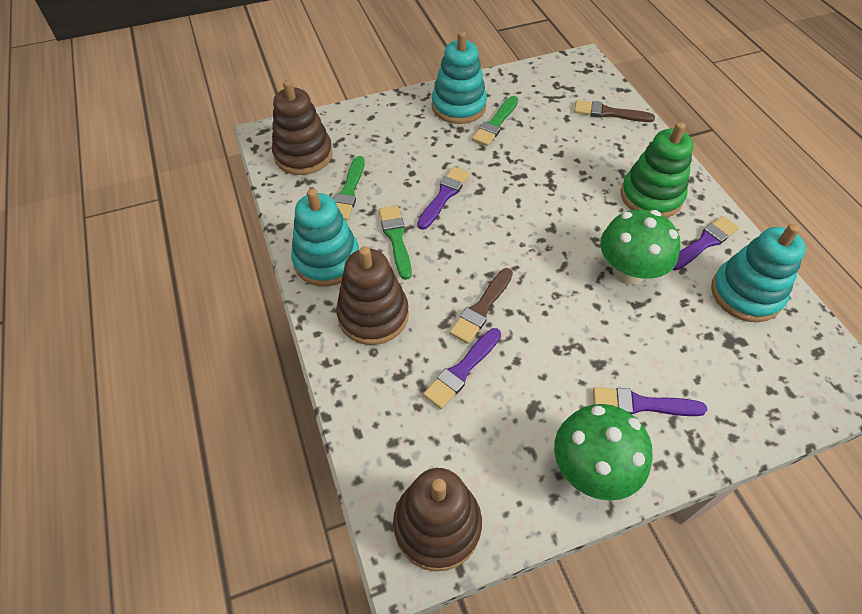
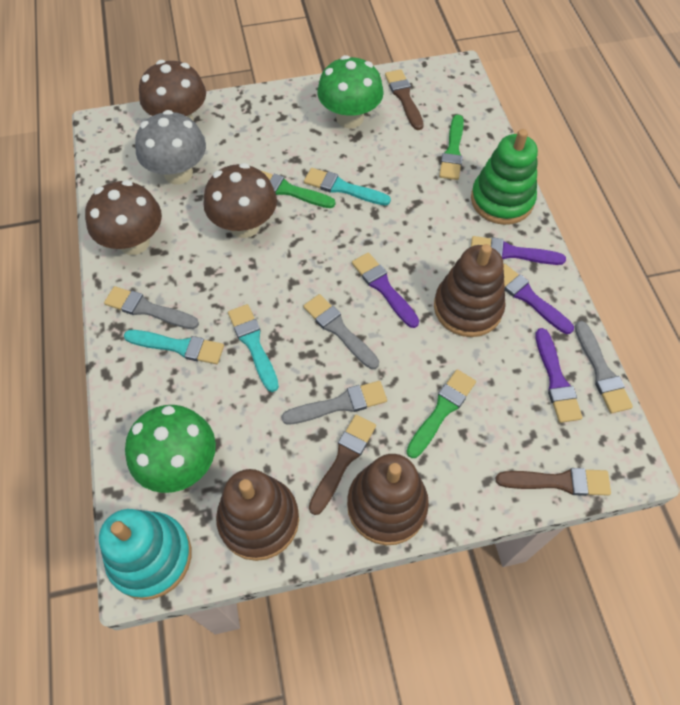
brown brush: 2 -> 3
brown mushroom: 0 -> 3
grey brush: 0 -> 4
grey mushroom: 0 -> 1
turquoise brush: 0 -> 3
turquoise stacking toy: 3 -> 1

